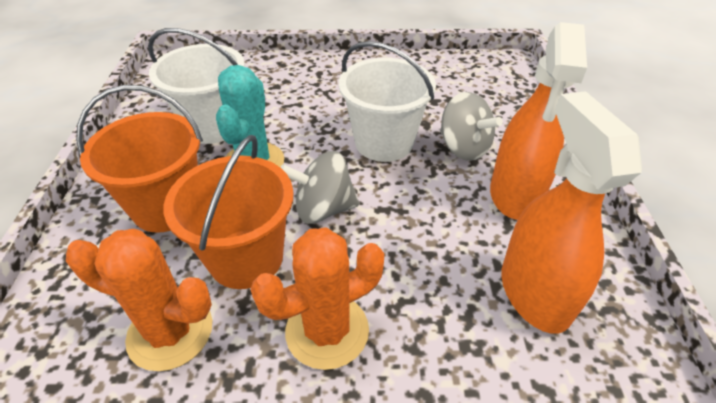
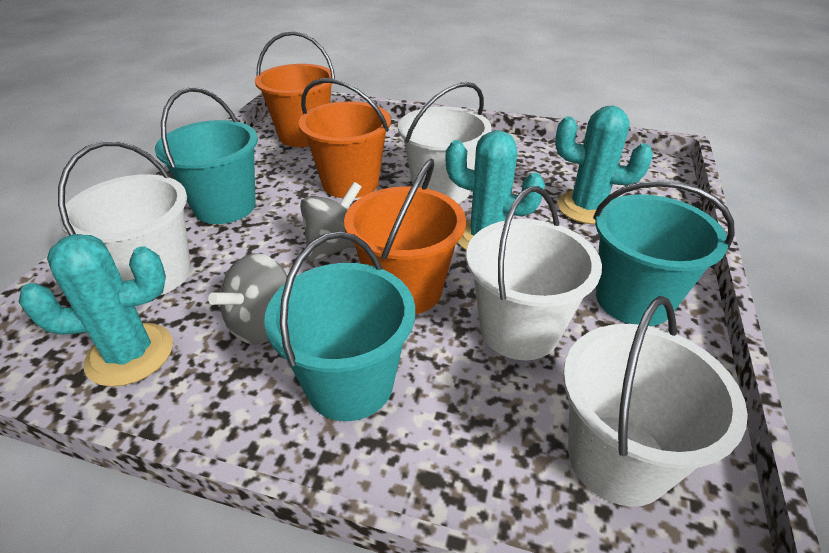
orange bucket: 2 -> 3
orange cactus: 2 -> 0
orange spray bottle: 2 -> 0
turquoise bucket: 0 -> 3
turquoise cactus: 1 -> 3
white bucket: 2 -> 4

